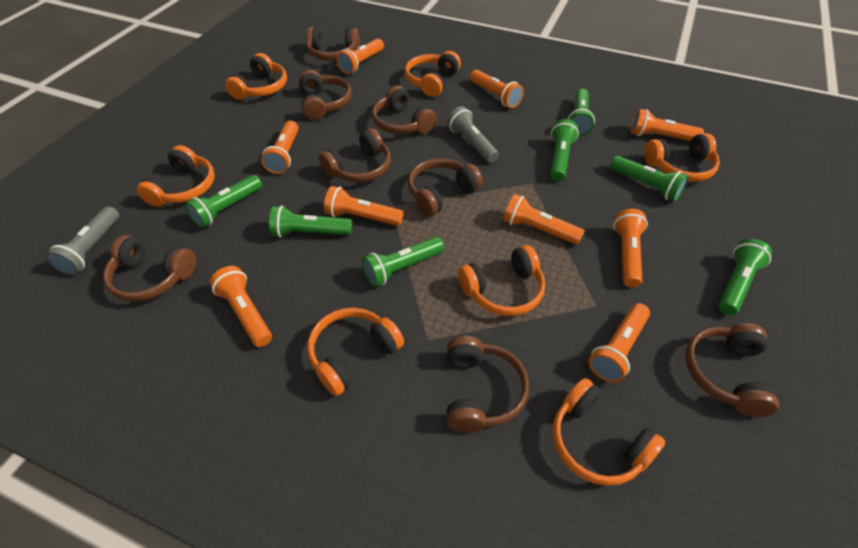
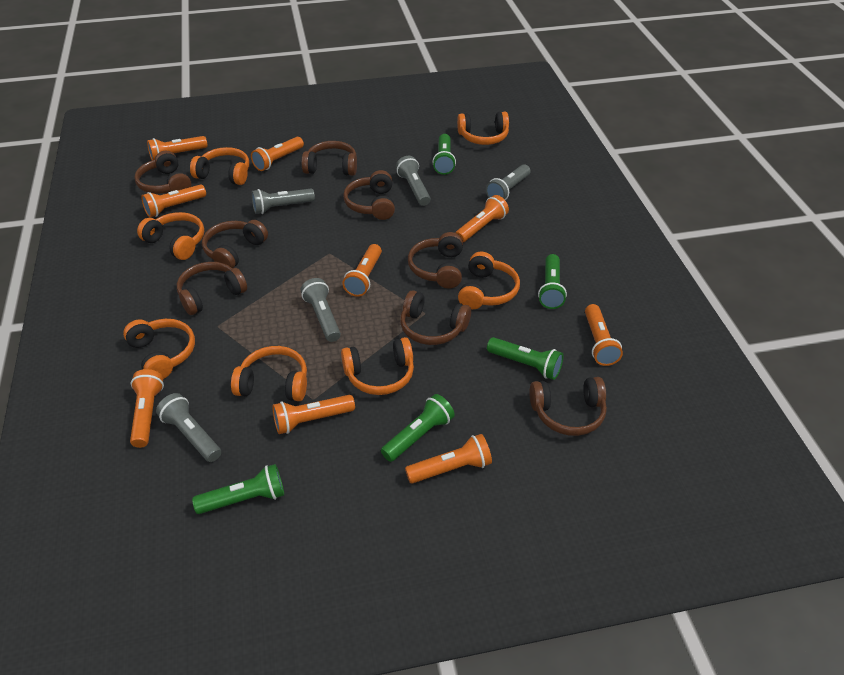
green flashlight: 7 -> 5
grey flashlight: 2 -> 5

